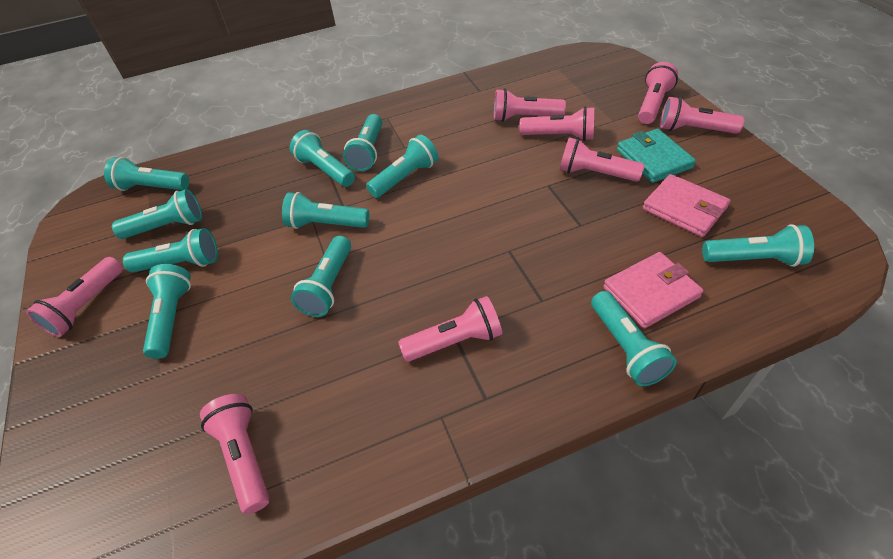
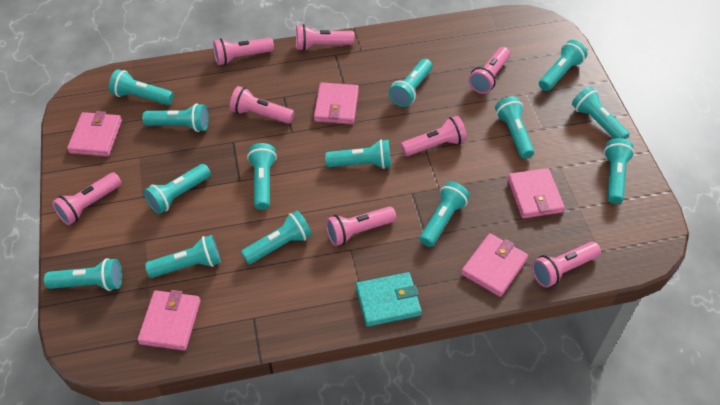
pink wallet: 2 -> 5
turquoise flashlight: 11 -> 14

